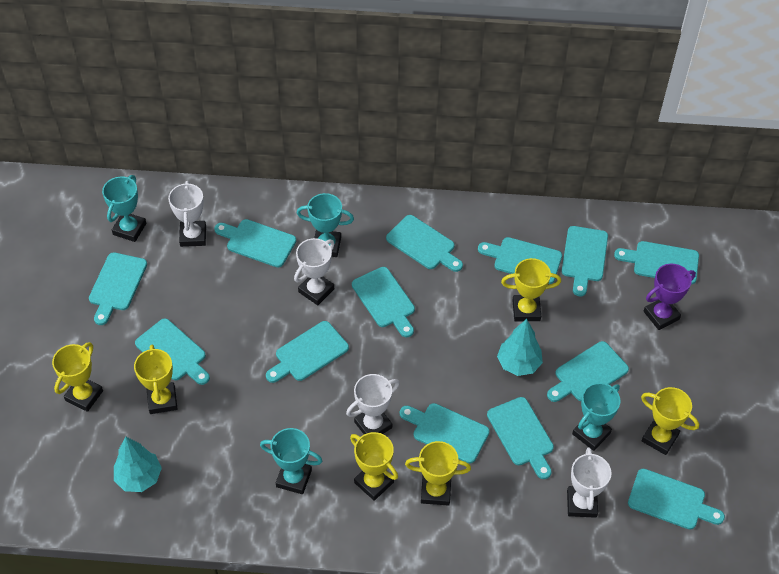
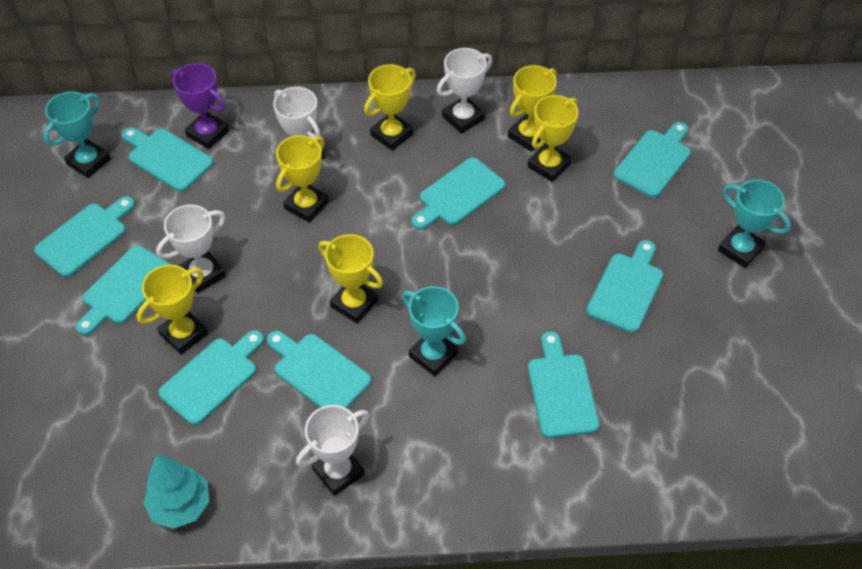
turquoise cutting board: 13 -> 9
turquoise tree: 2 -> 1
turquoise trophy: 4 -> 3

